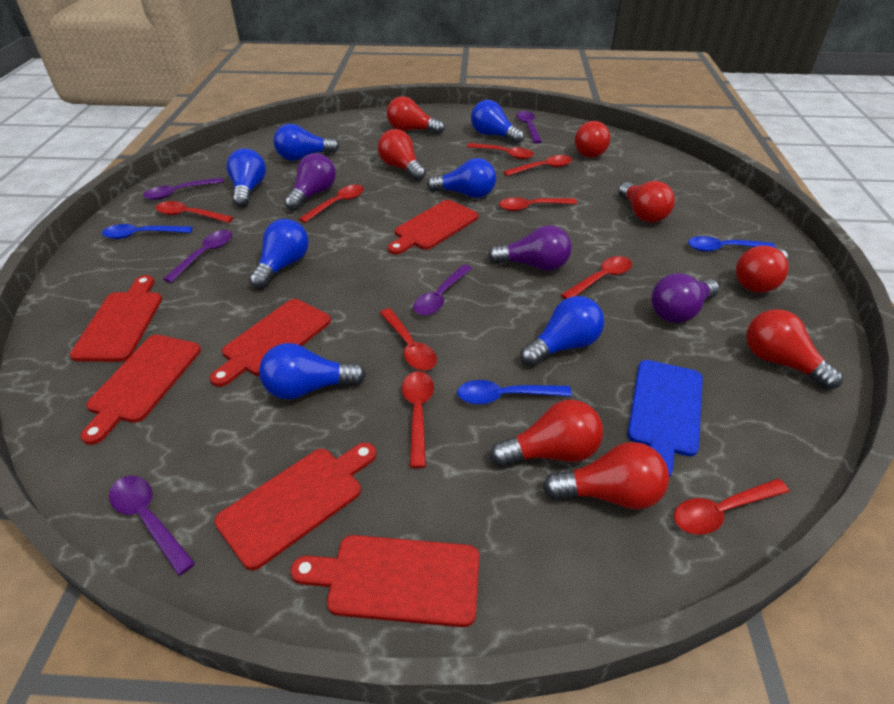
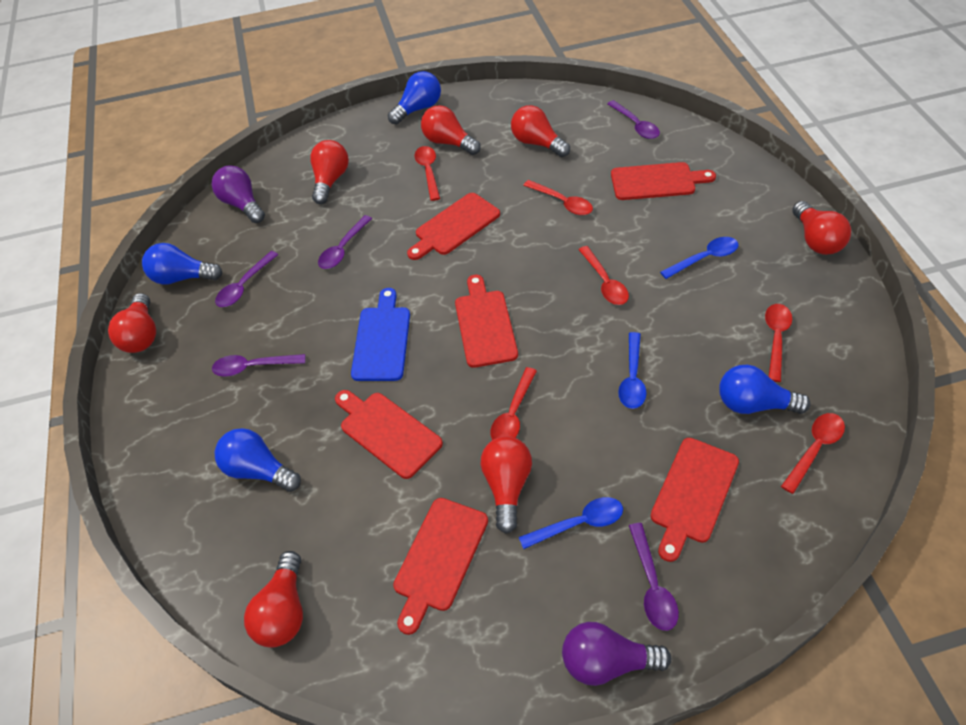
blue light bulb: 7 -> 4
purple light bulb: 3 -> 2
red light bulb: 8 -> 7
red spoon: 9 -> 6

